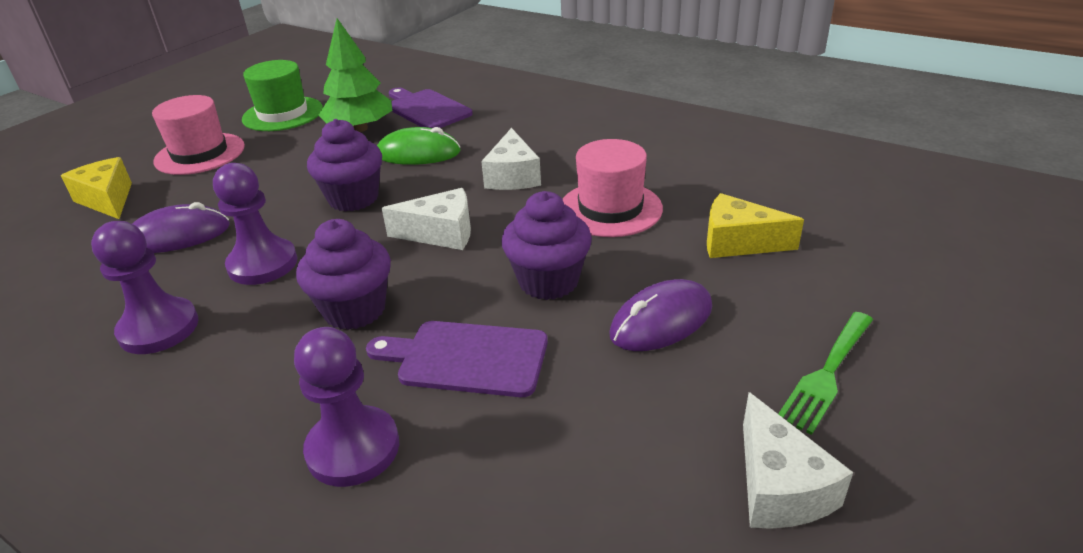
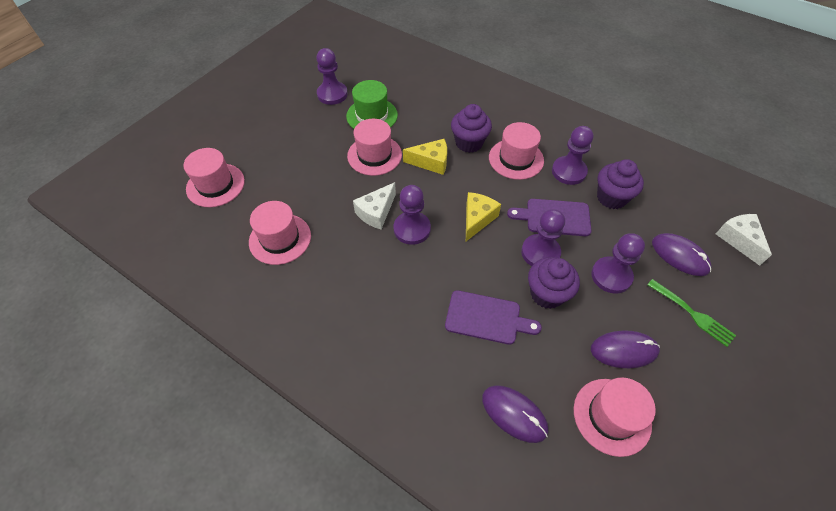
green mouse: 1 -> 0
green tree: 1 -> 0
pink hat: 2 -> 5
purple mouse: 2 -> 3
purple pawn: 3 -> 5
white cheese: 3 -> 2

